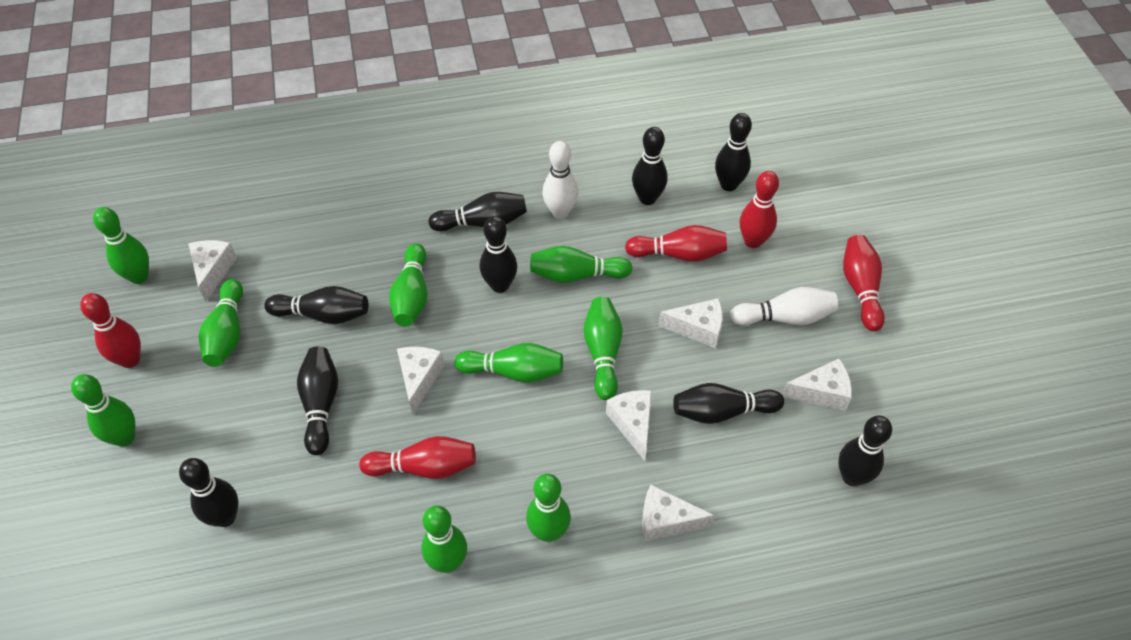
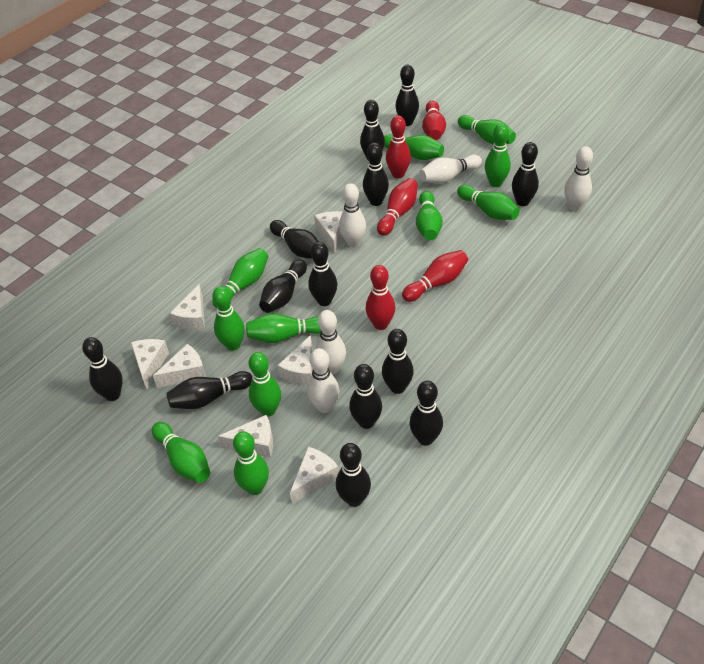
black bowling pin: 9 -> 13
green bowling pin: 9 -> 11
white bowling pin: 2 -> 5
white cheese: 6 -> 7

